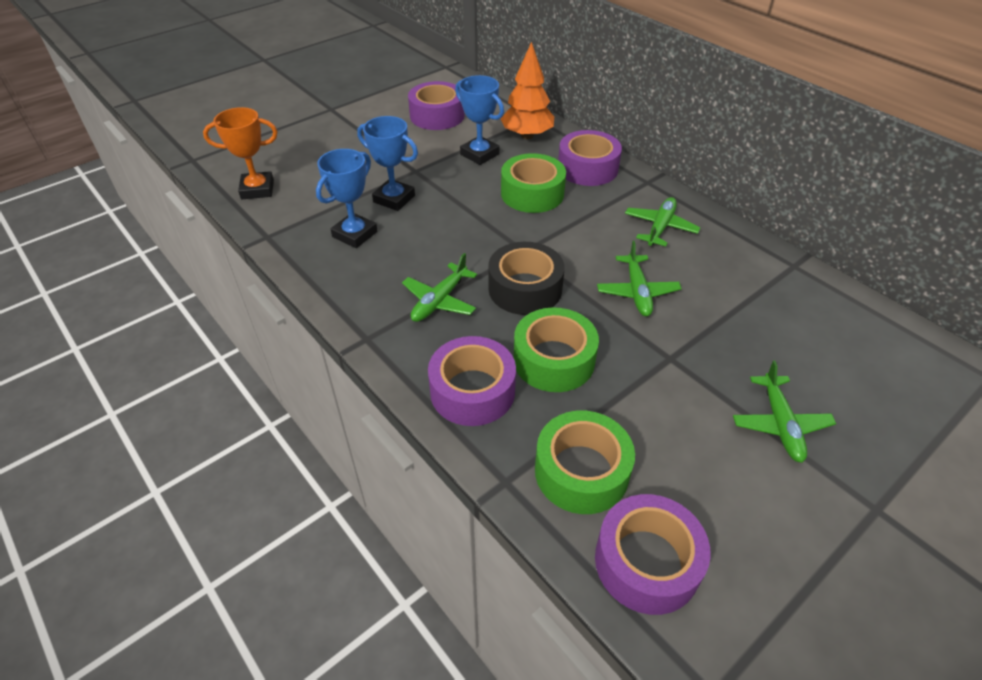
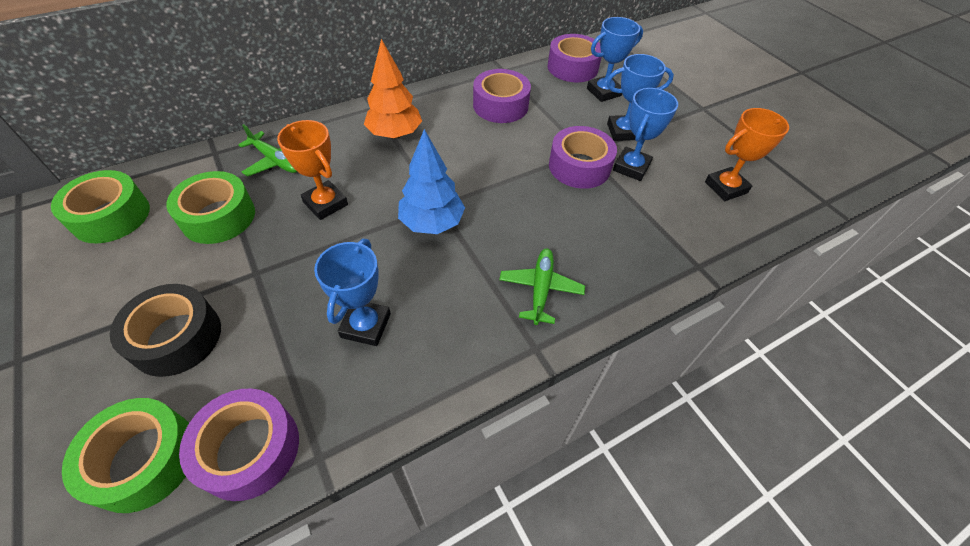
blue tree: 0 -> 1
blue trophy: 3 -> 4
green plane: 4 -> 2
orange trophy: 1 -> 2

